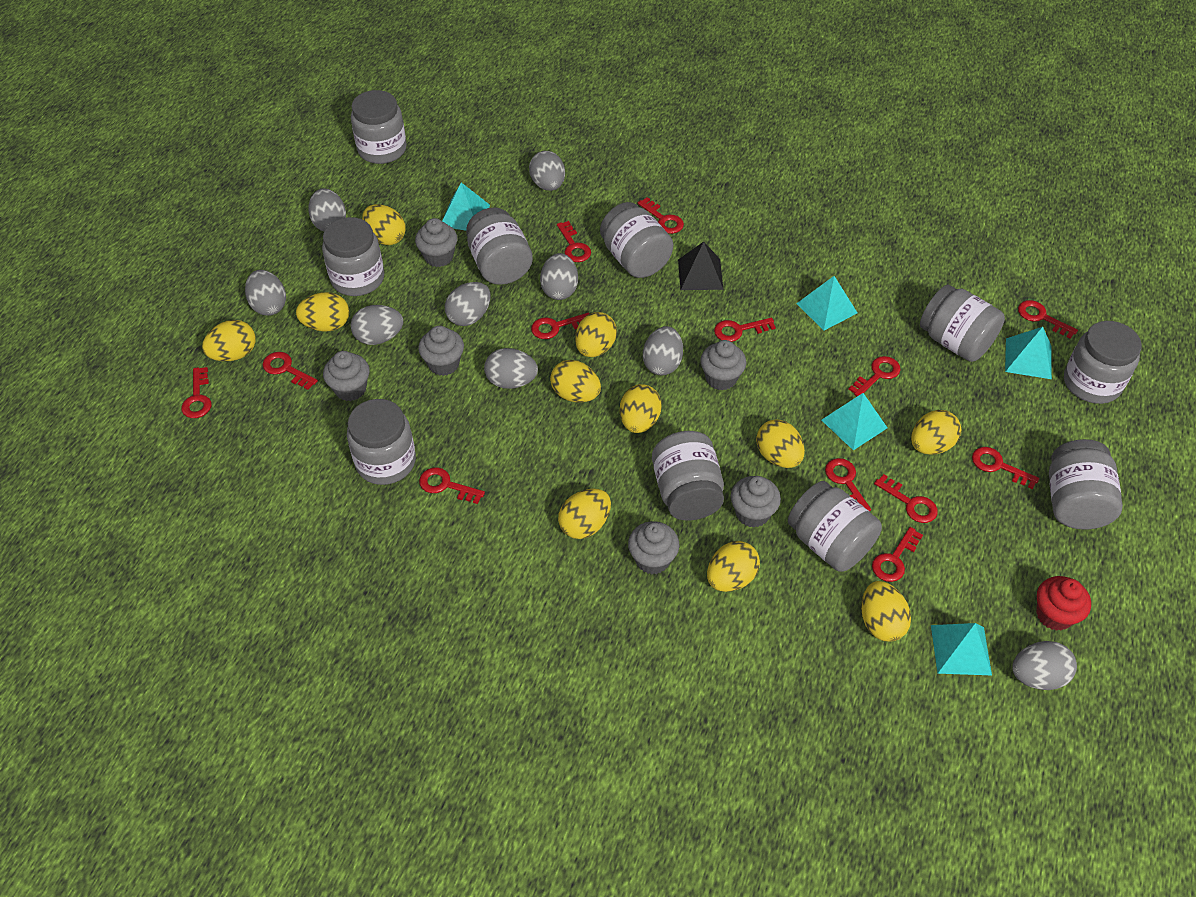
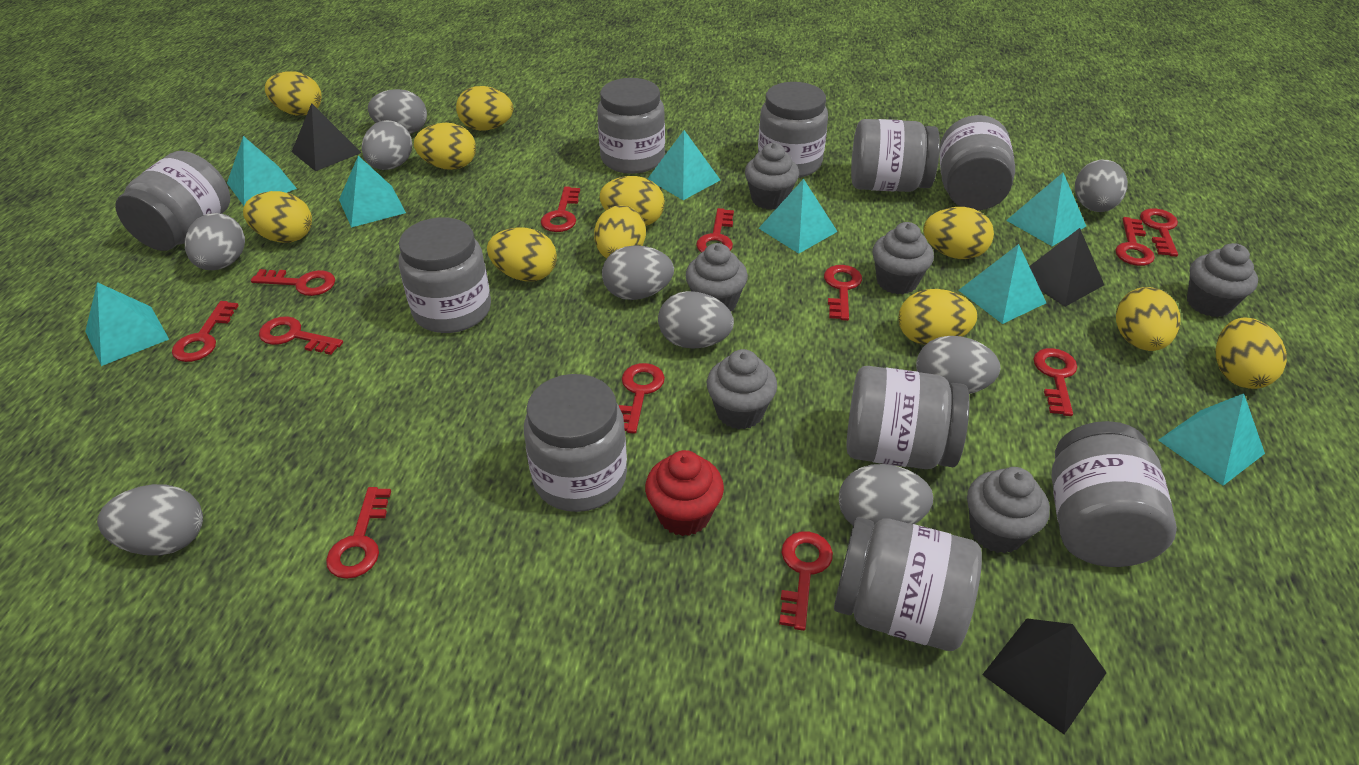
black pyramid: 1 -> 3
red key: 13 -> 12
turquoise pyramid: 5 -> 8

